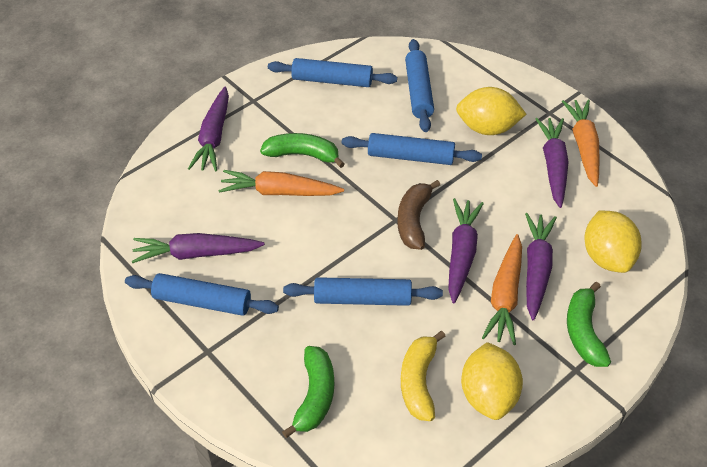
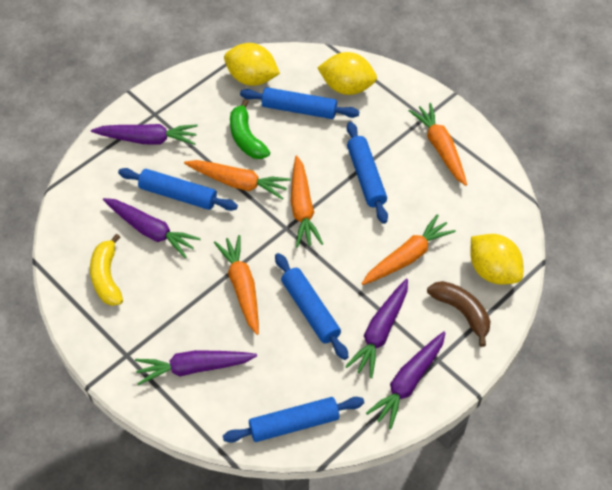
green banana: 3 -> 1
orange carrot: 3 -> 5

